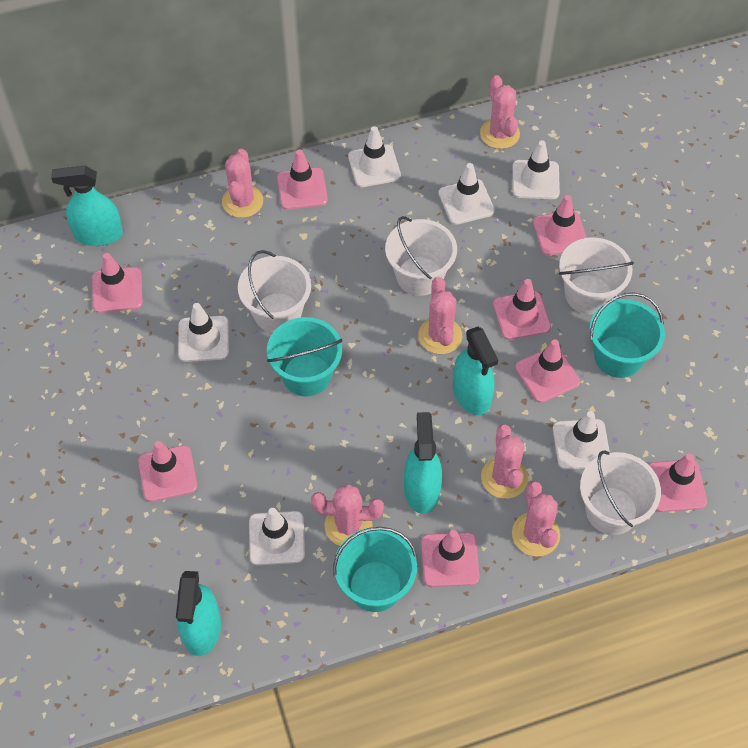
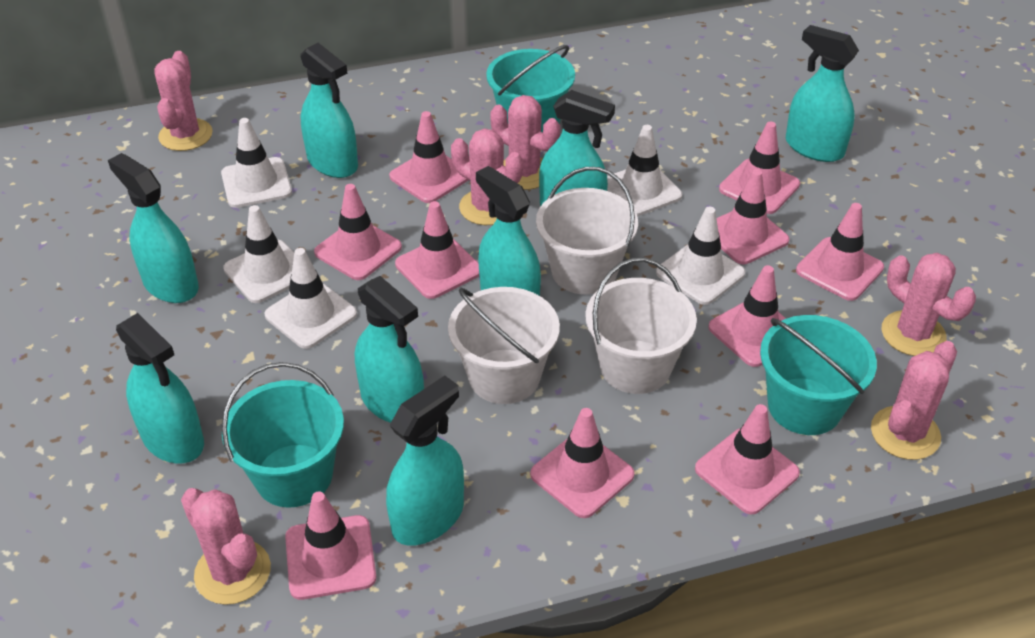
pink traffic cone: 8 -> 10
turquoise spray bottle: 4 -> 8
white bucket: 4 -> 3
white traffic cone: 6 -> 5

